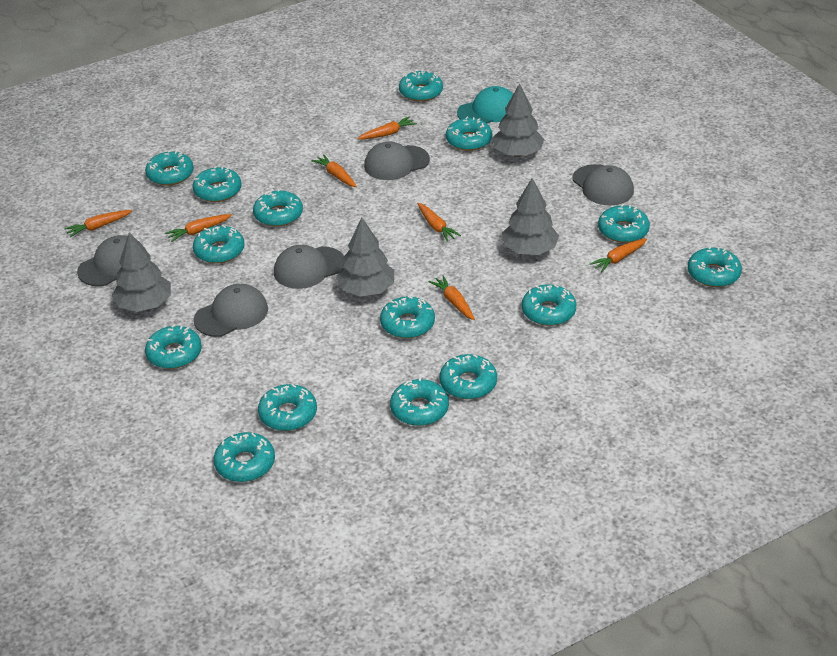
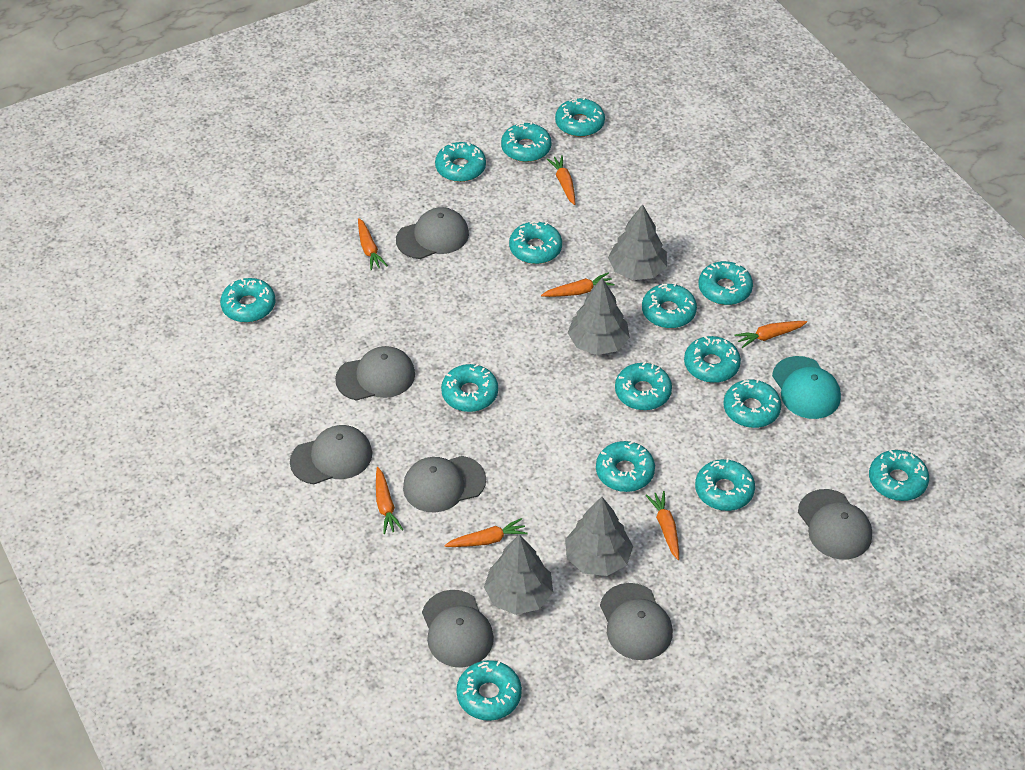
grey cap: 5 -> 7

